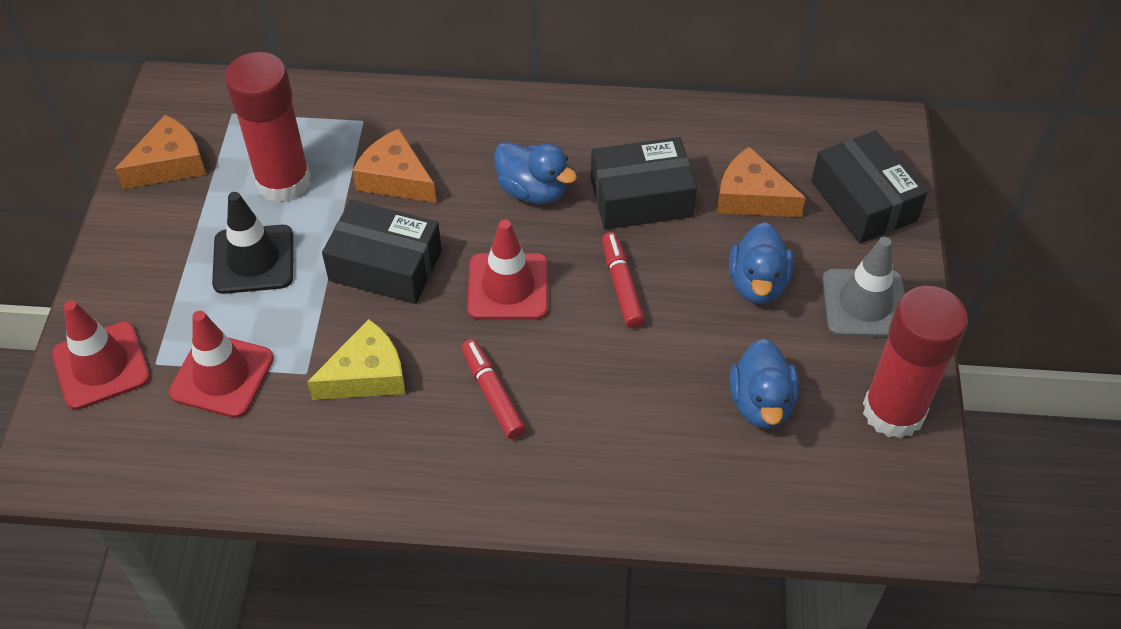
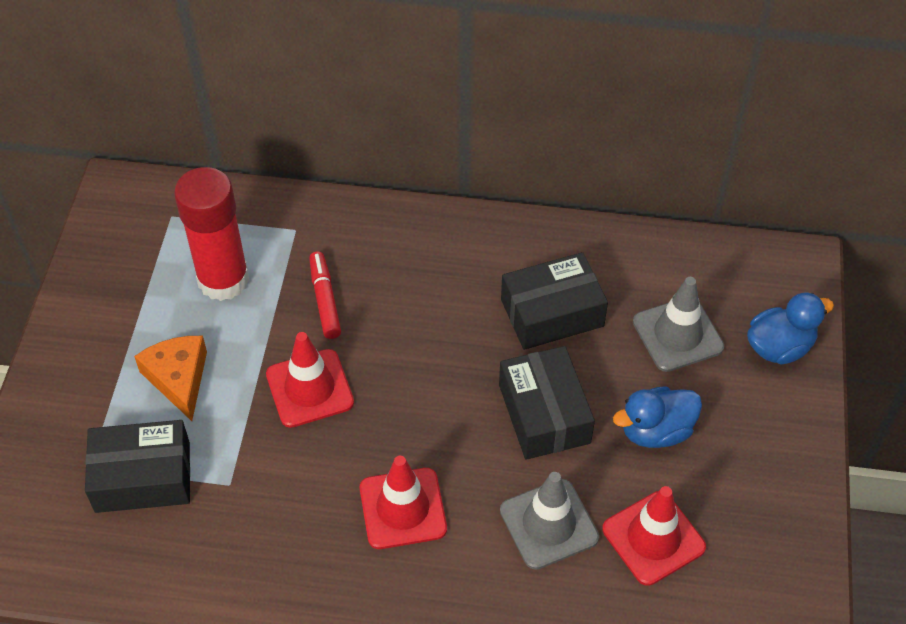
black traffic cone: 1 -> 0
blue duck: 3 -> 2
grey traffic cone: 1 -> 2
orange cheese: 3 -> 1
red glue stick: 2 -> 1
red marker: 2 -> 1
yellow cheese: 1 -> 0

